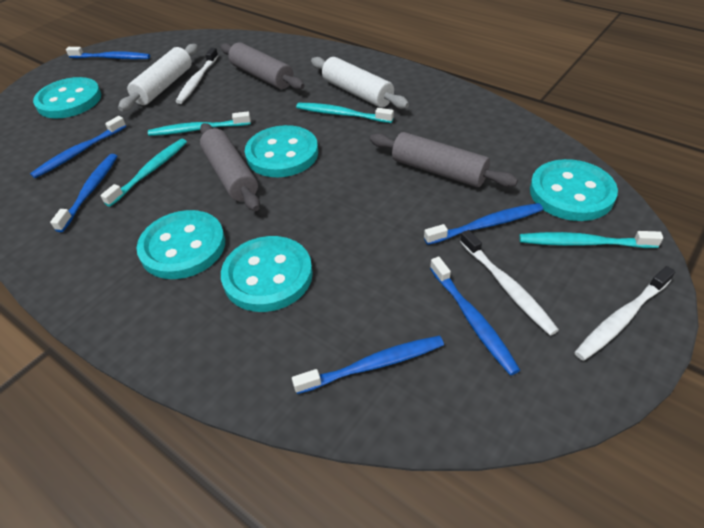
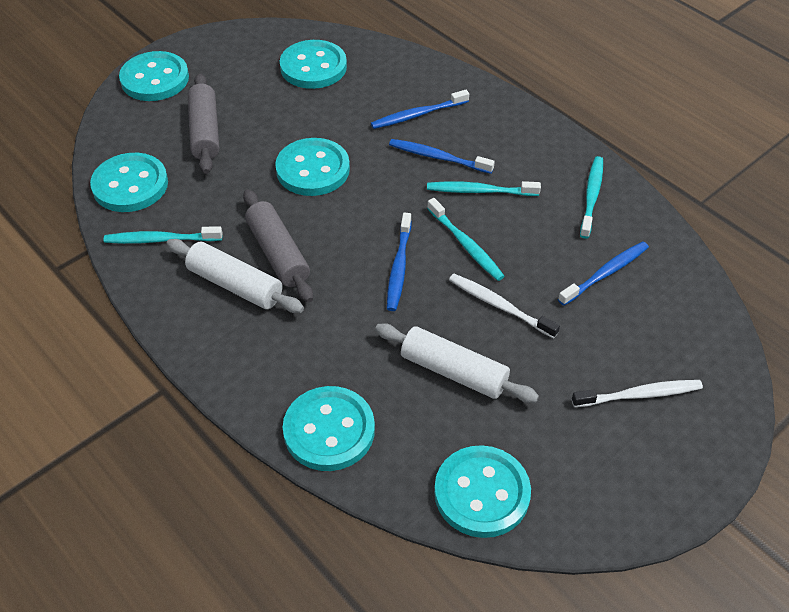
blue toothbrush: 6 -> 4
grey rolling pin: 3 -> 2
turquoise button: 5 -> 6
white toothbrush: 3 -> 2

